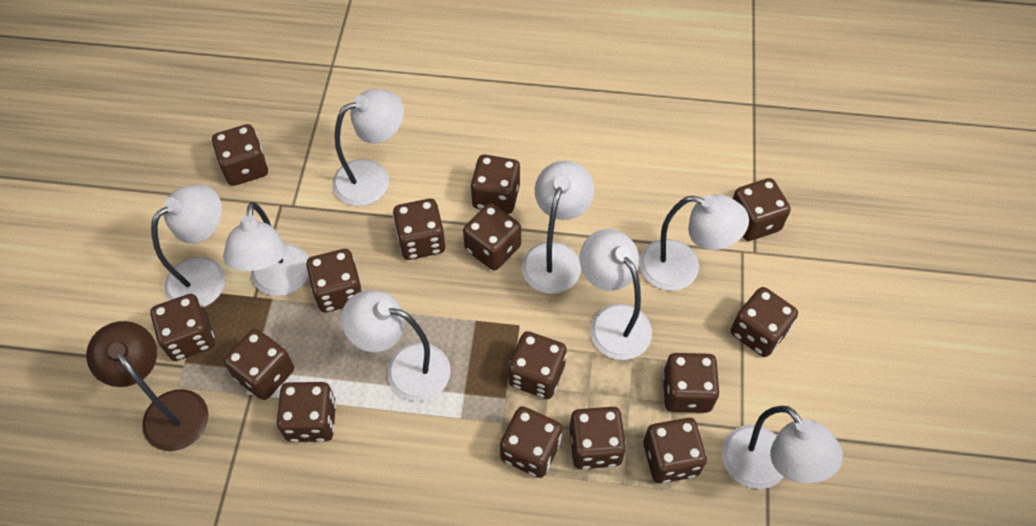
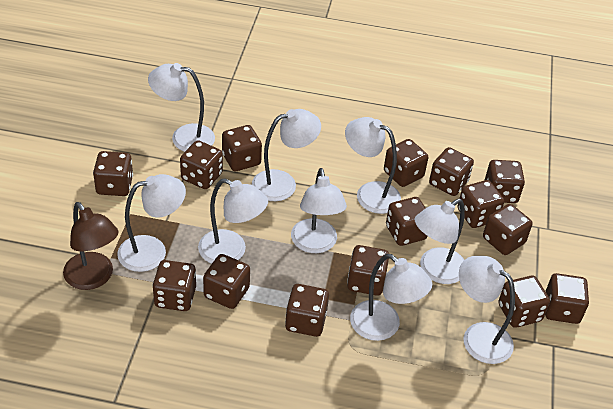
white lamp: 8 -> 9

